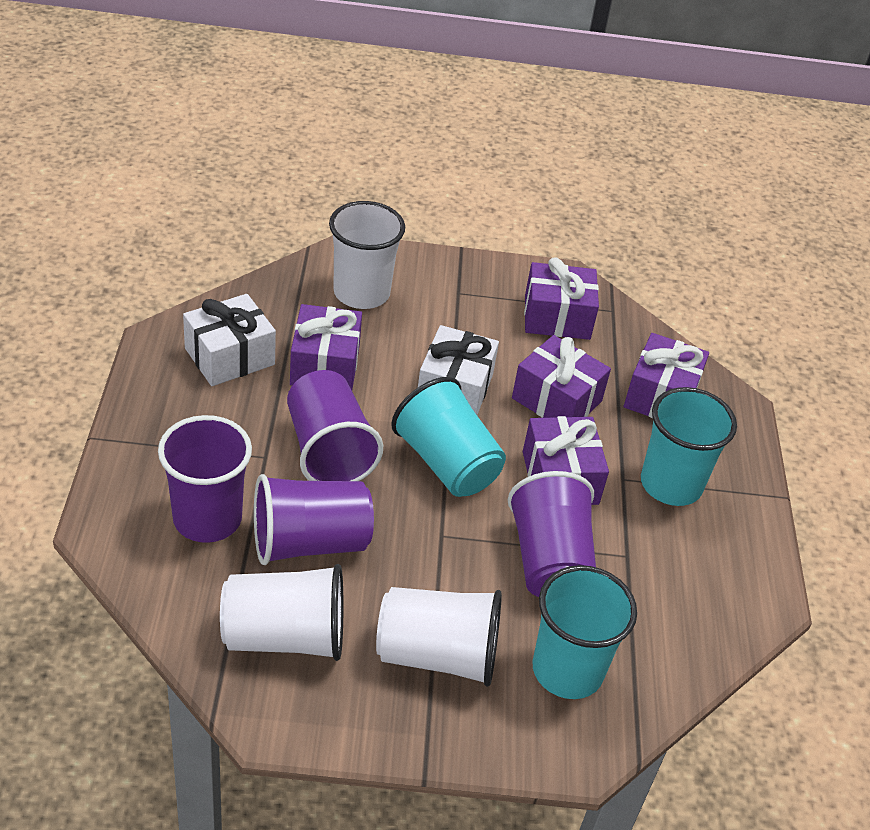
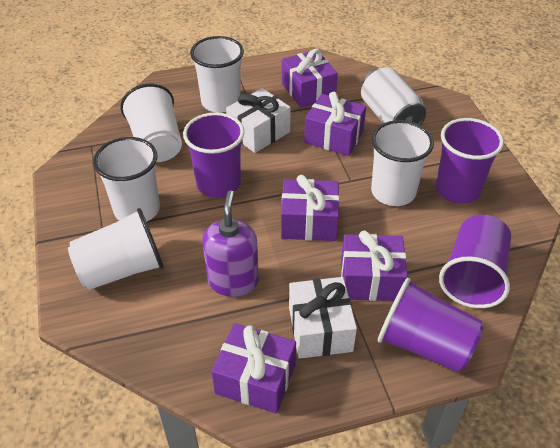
purple soap dispenser: 0 -> 1
turquoise cup: 3 -> 0
white can: 0 -> 1
white cup: 3 -> 5

